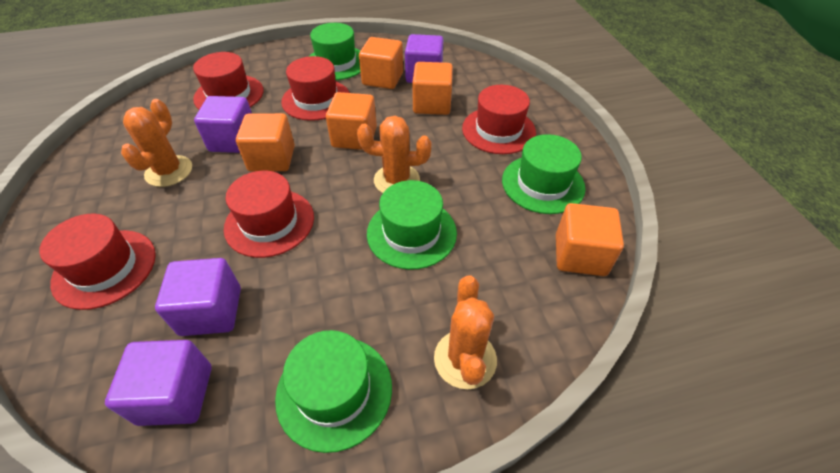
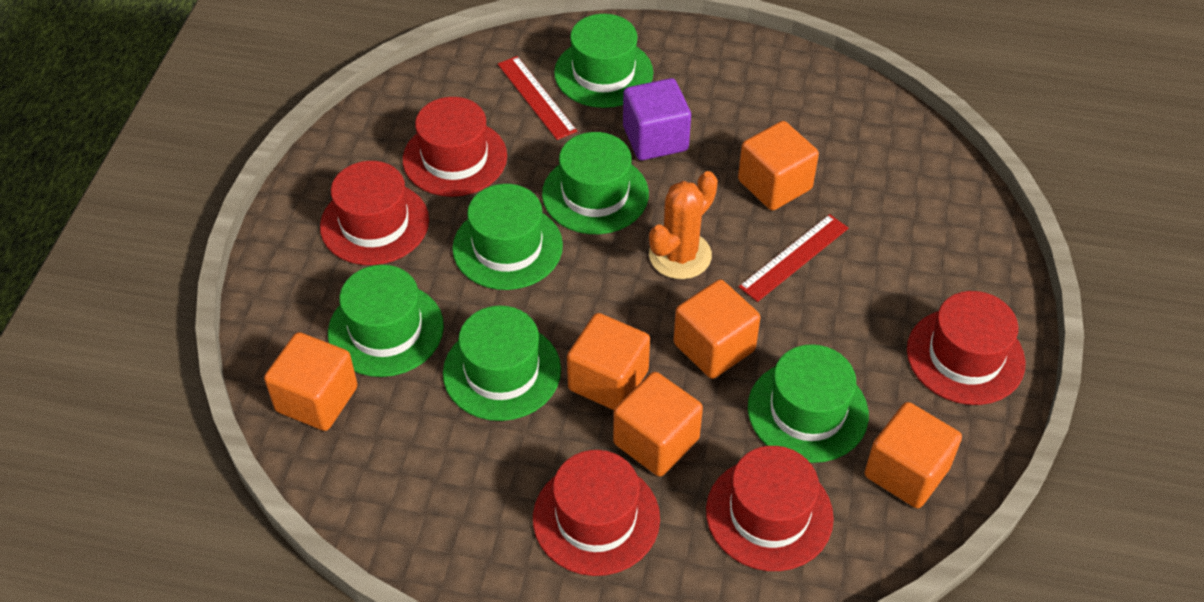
green hat: 4 -> 6
orange cactus: 3 -> 1
orange cube: 5 -> 6
purple cube: 4 -> 1
red ruler: 0 -> 2

